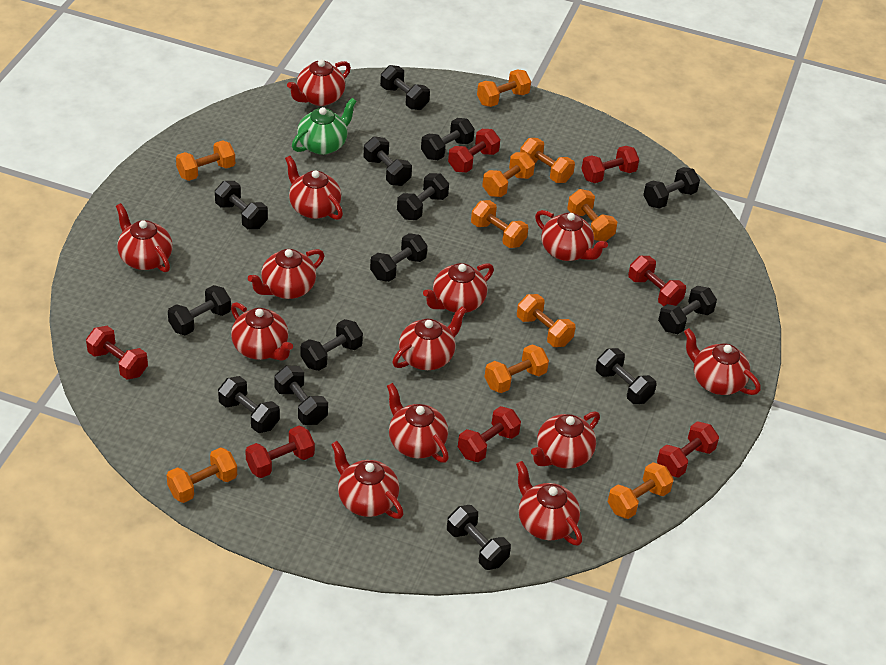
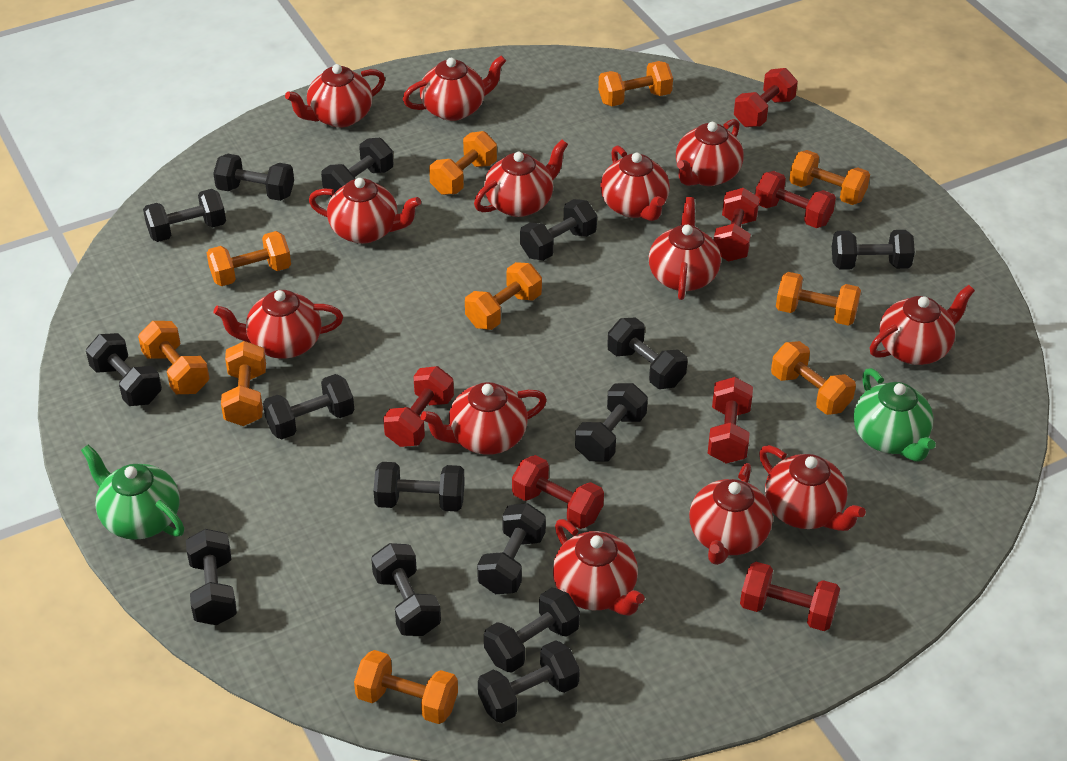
black dumbbell: 14 -> 15
green teapot: 1 -> 2

